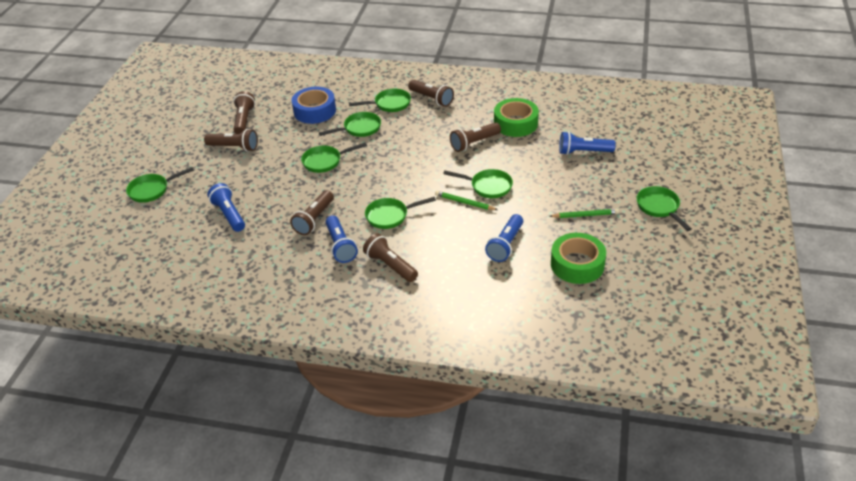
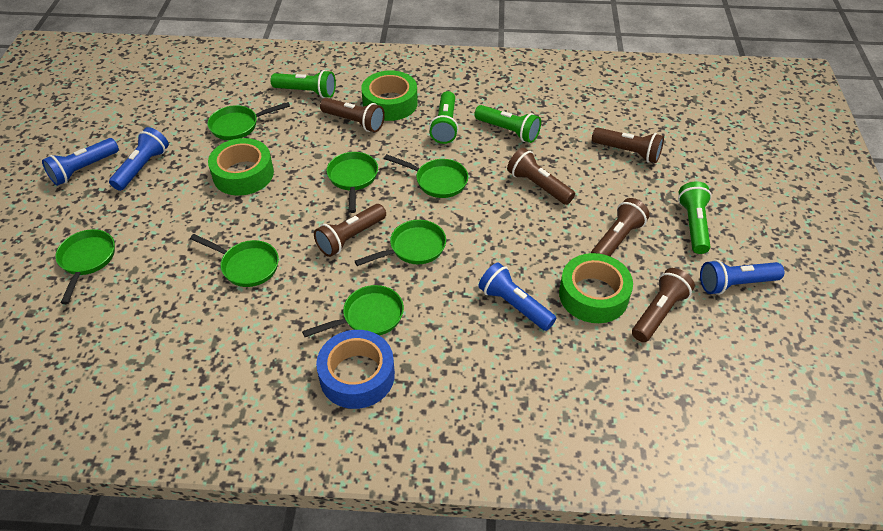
green flashlight: 0 -> 4
green pencil: 2 -> 0
green tape: 2 -> 3

